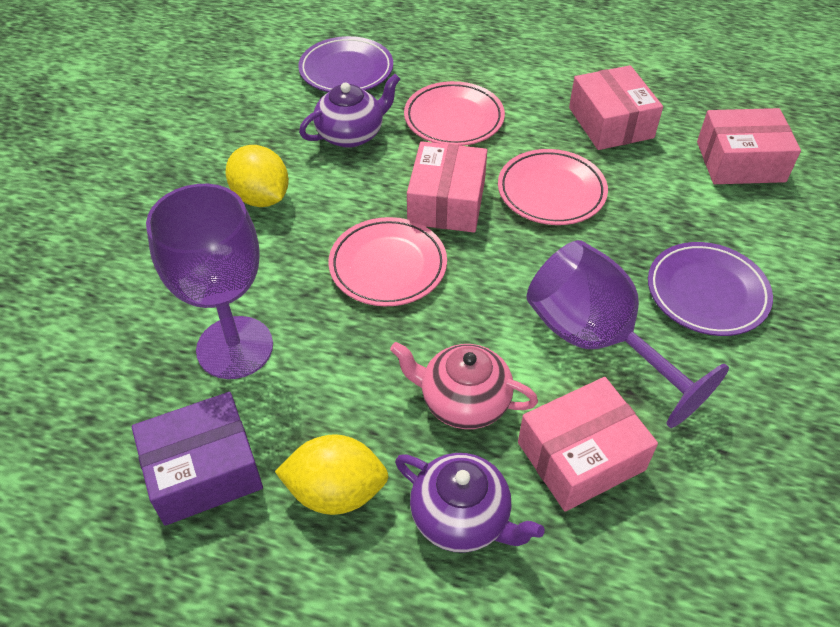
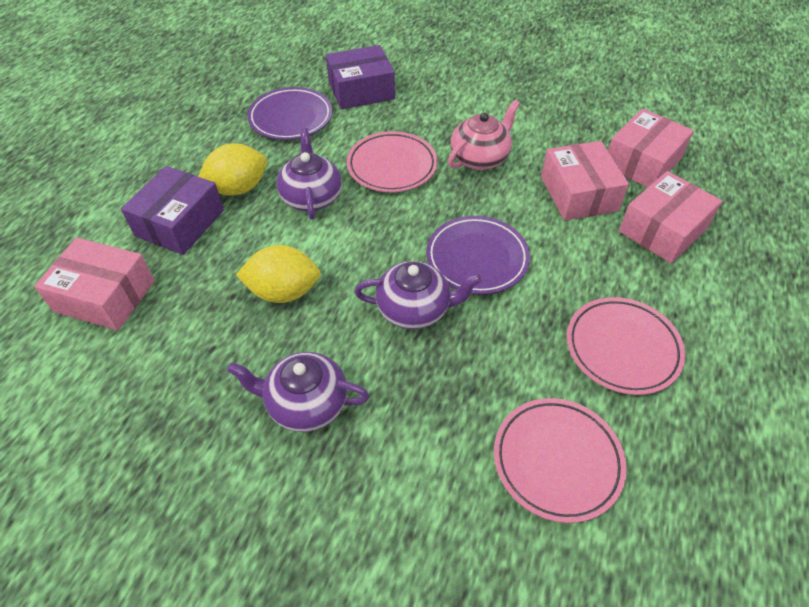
purple box: 1 -> 2
purple goblet: 2 -> 0
purple teapot: 2 -> 3

